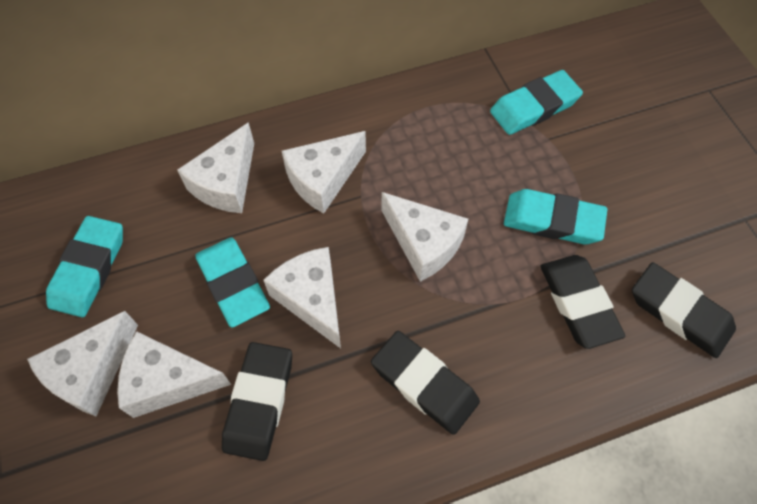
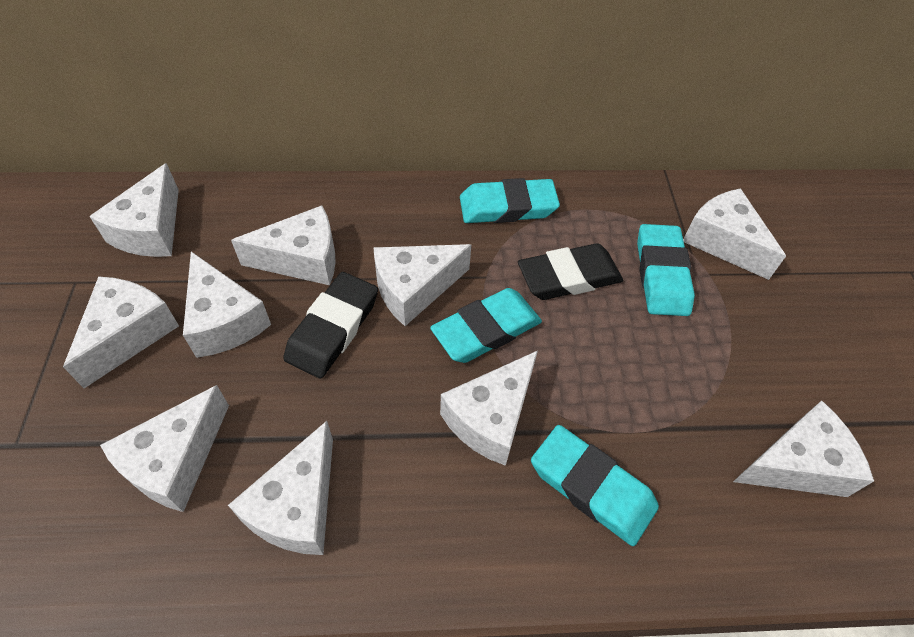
black eraser: 4 -> 2
white cheese: 6 -> 10

